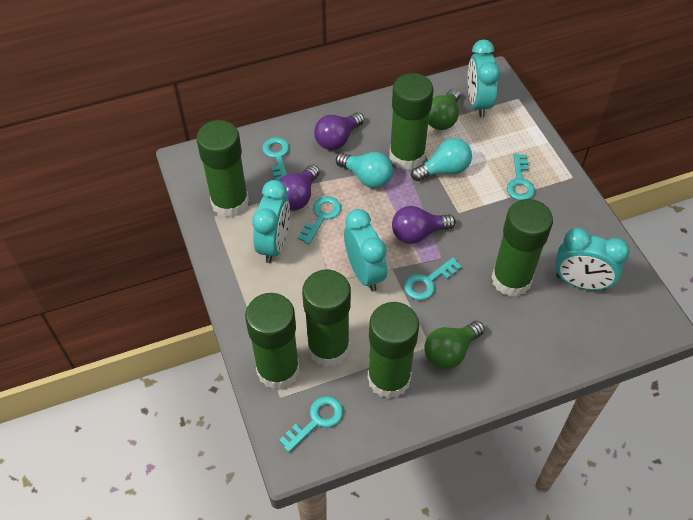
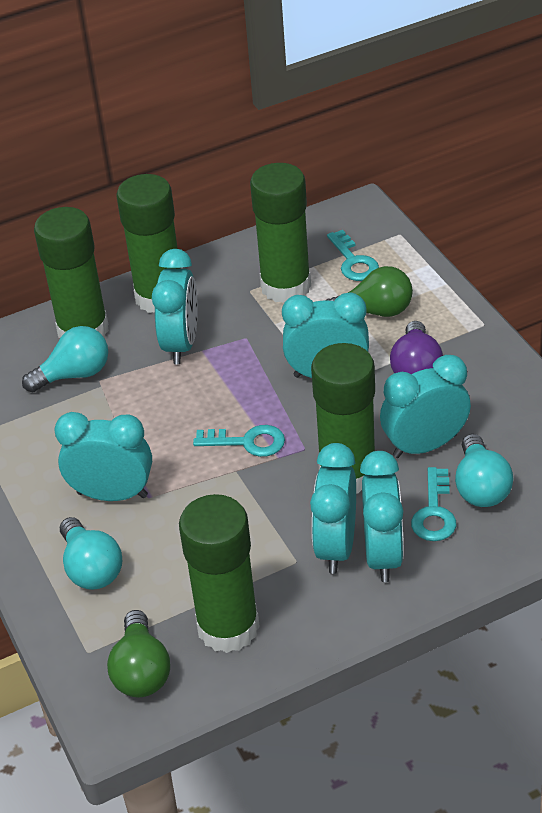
green glue stick: 6 -> 5
purple light bulb: 3 -> 1
turquoise clock: 4 -> 6
turquoise key: 5 -> 3
turquoise light bulb: 2 -> 3

